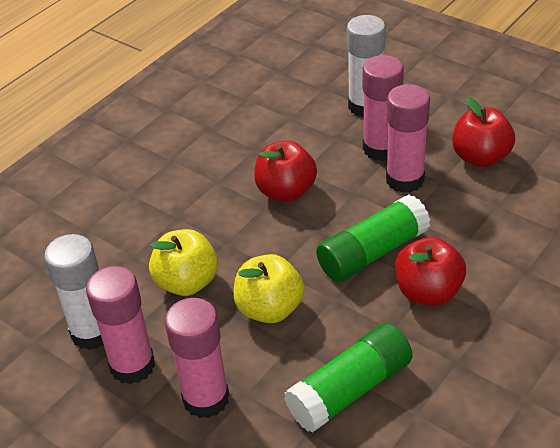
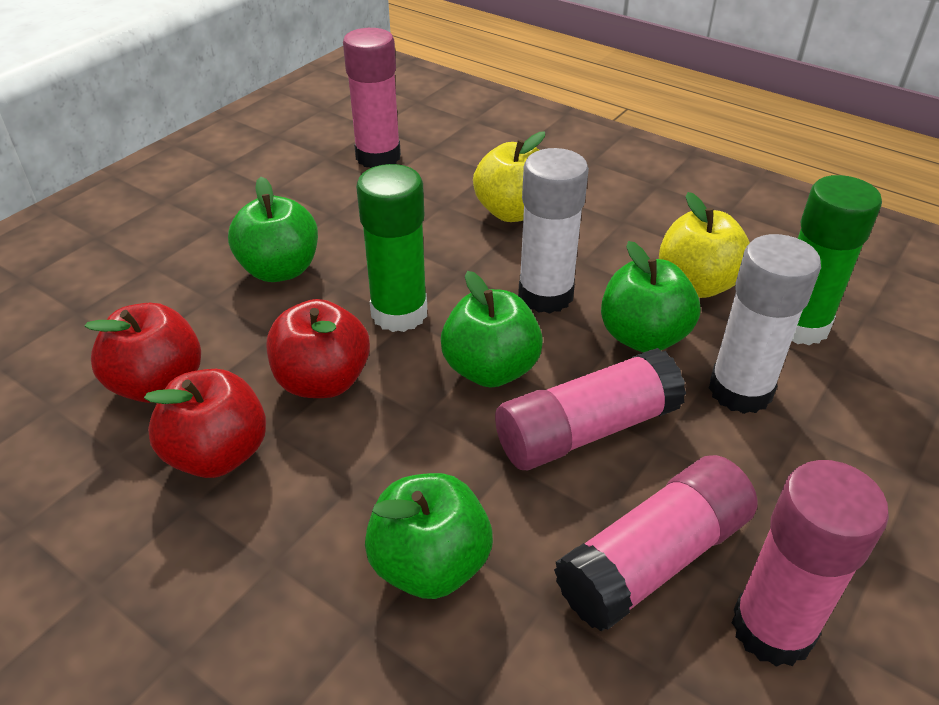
green apple: 0 -> 4

